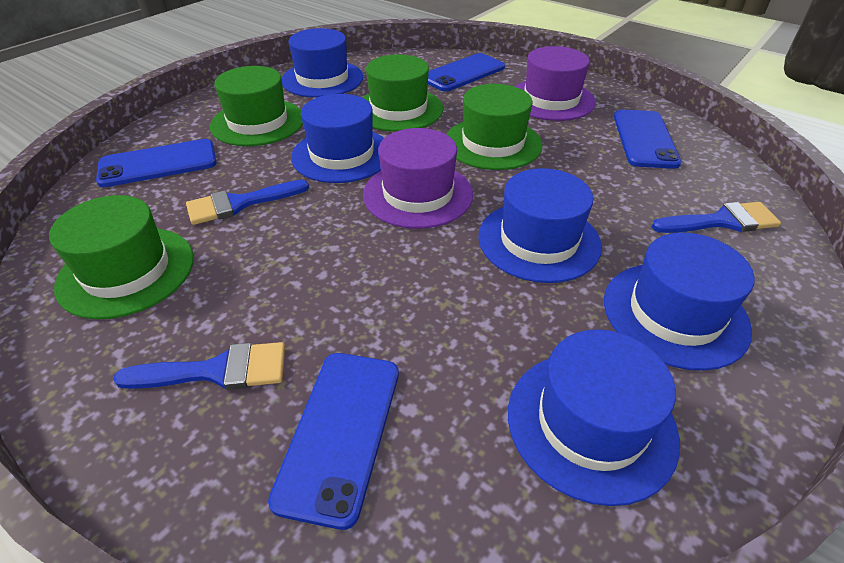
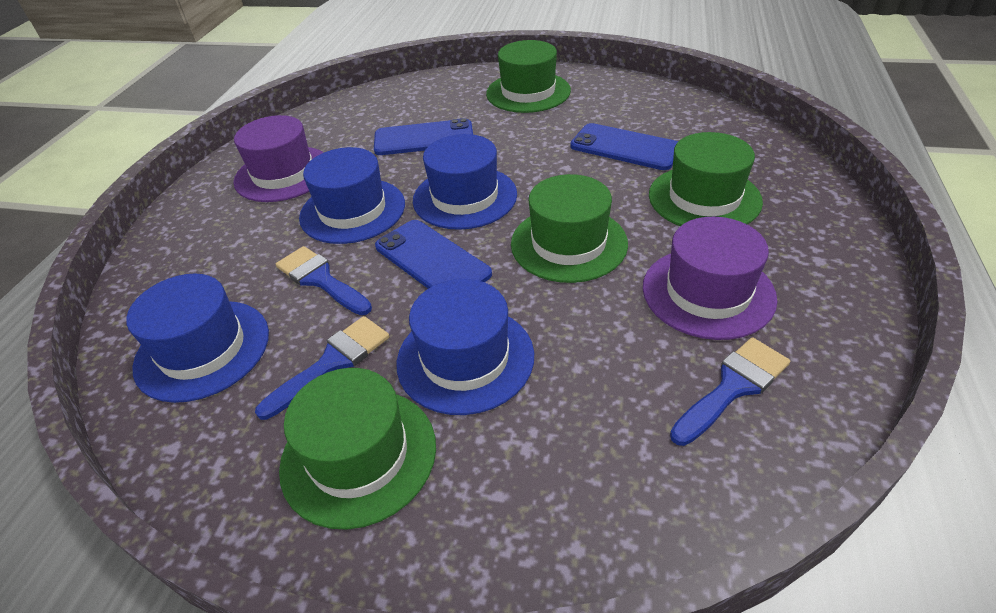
blue hat: 5 -> 4
blue phone: 4 -> 3

